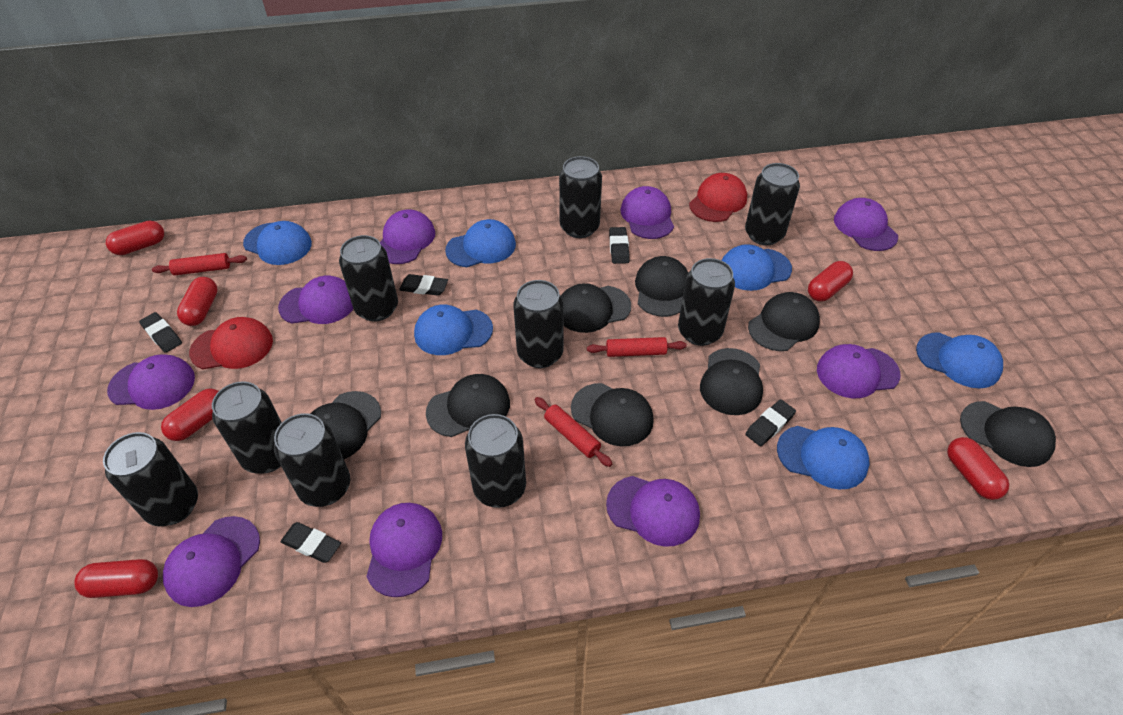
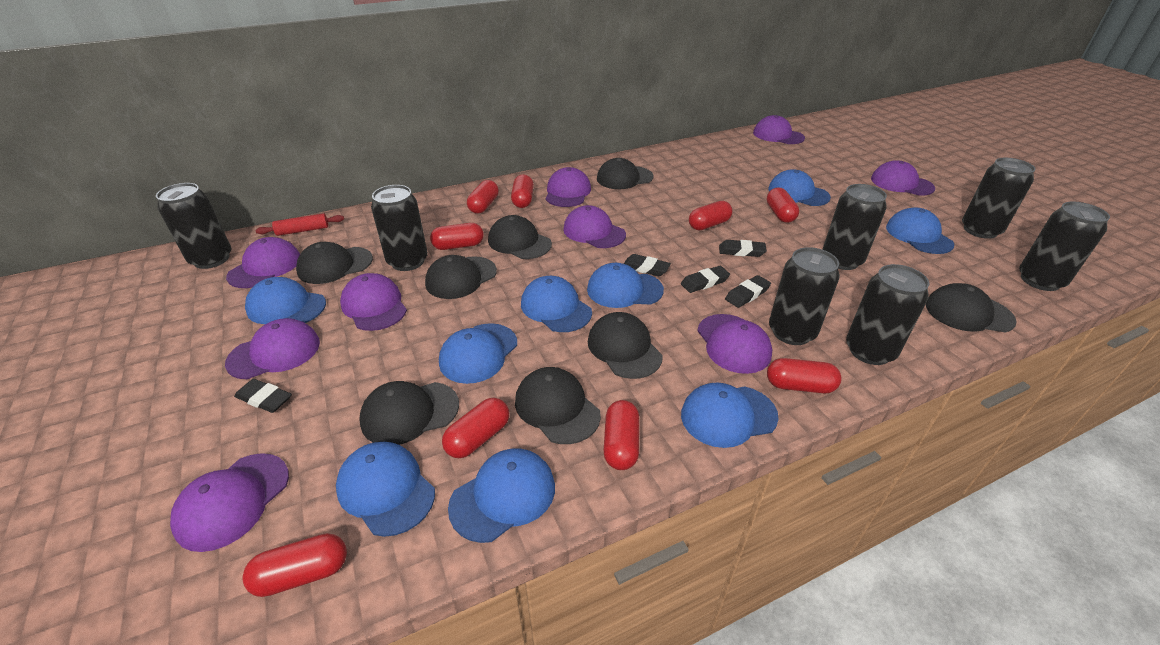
black can: 9 -> 7
blue cap: 6 -> 9
red cap: 2 -> 0
red capsule: 6 -> 9
red rolling pin: 3 -> 1

